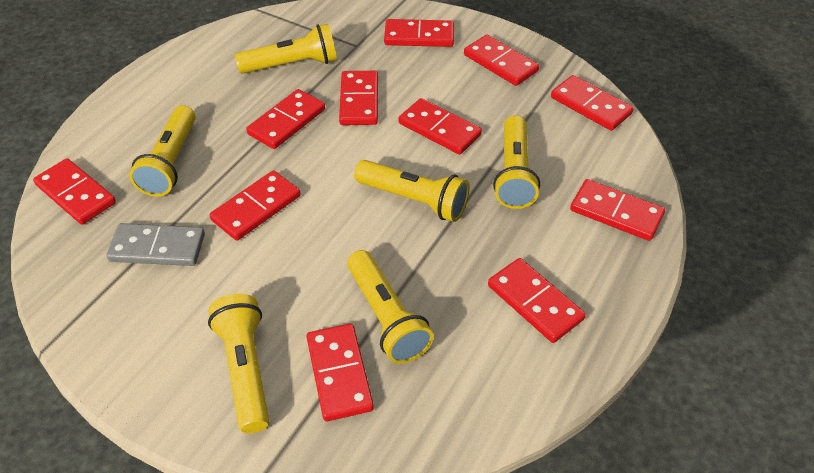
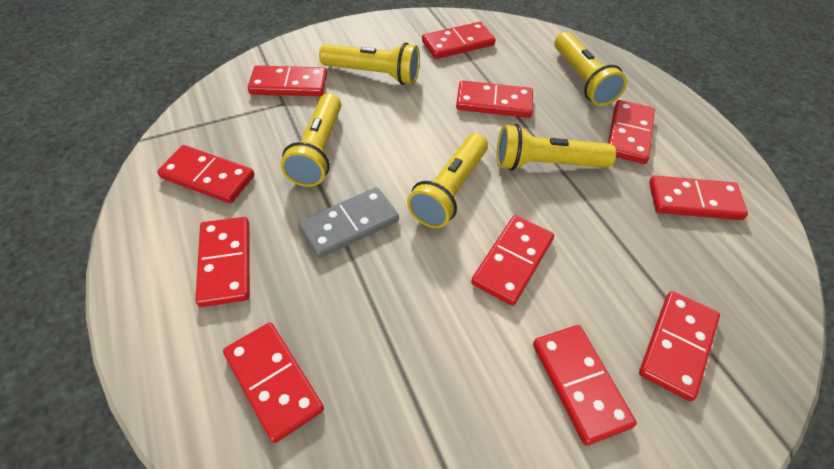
yellow flashlight: 6 -> 5

